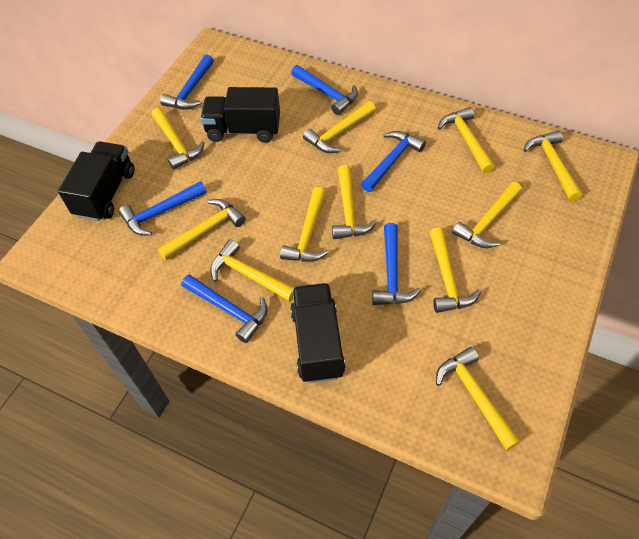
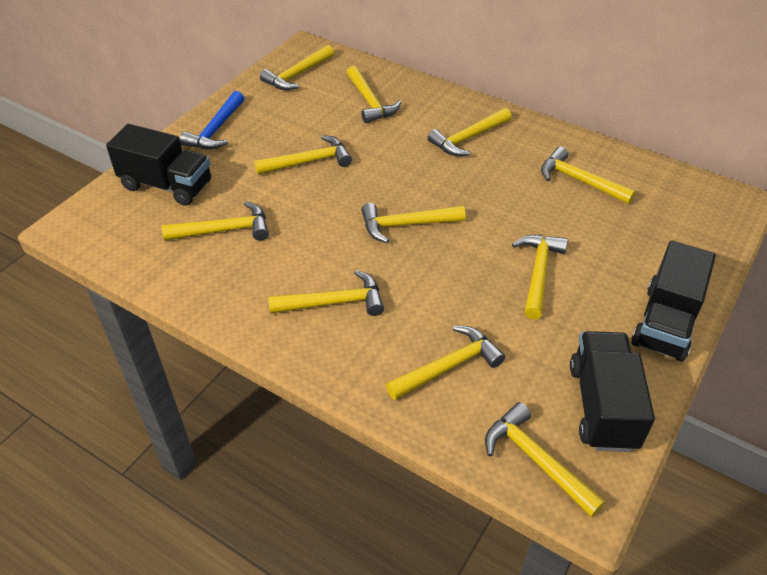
blue hammer: 6 -> 1

